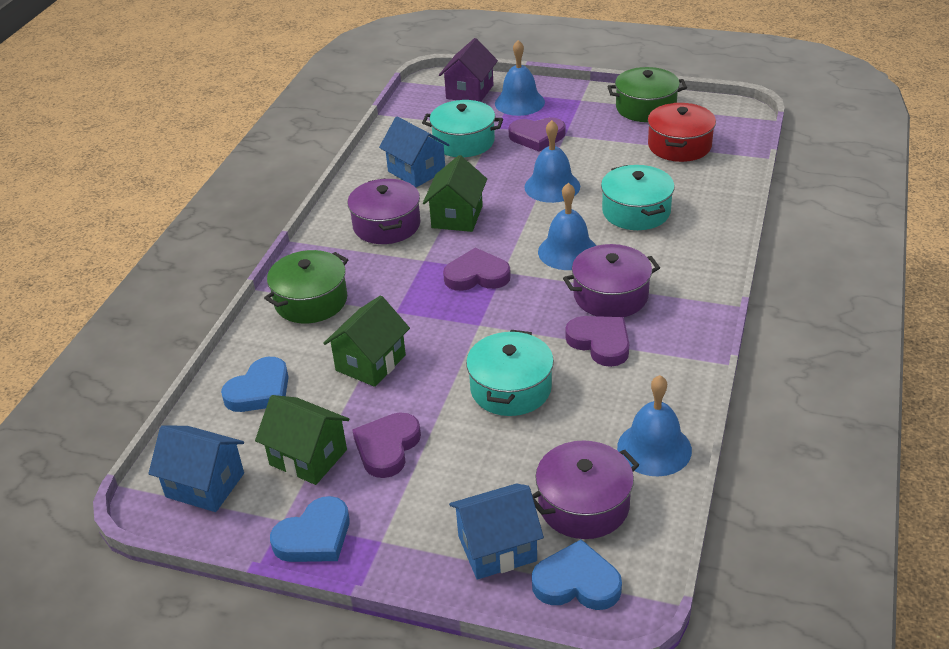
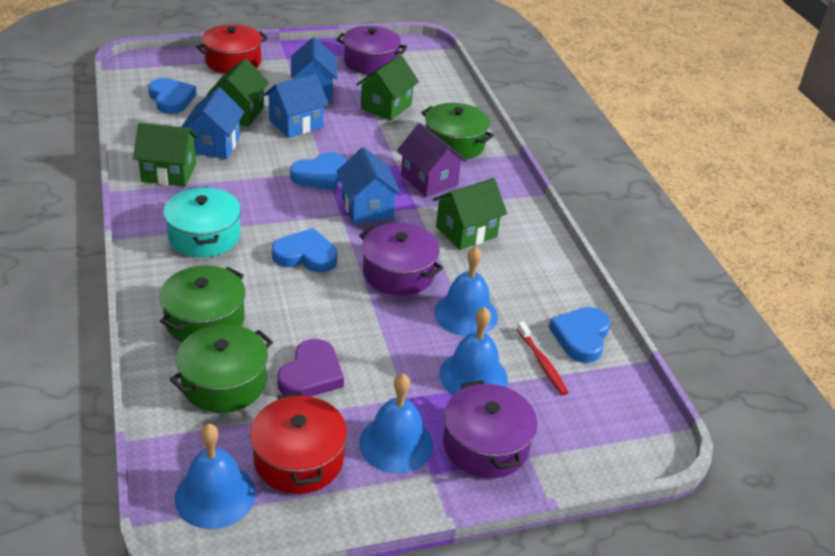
blue heart: 3 -> 4
blue house: 3 -> 4
green house: 3 -> 4
green pot: 2 -> 3
purple heart: 4 -> 1
red pot: 1 -> 2
red toothbrush: 0 -> 1
turquoise pot: 3 -> 1

